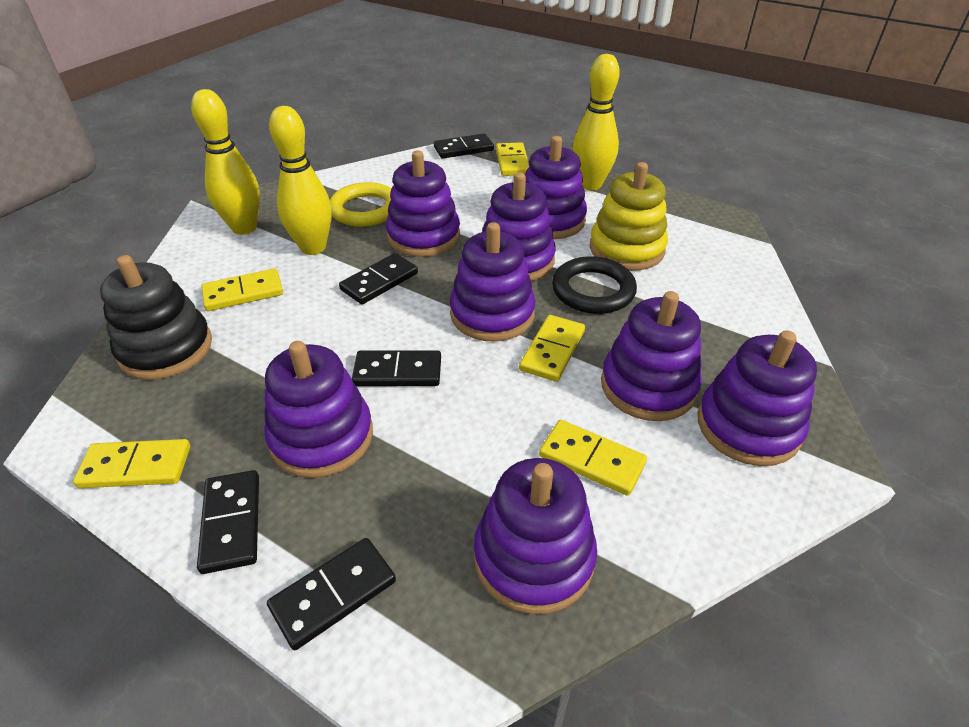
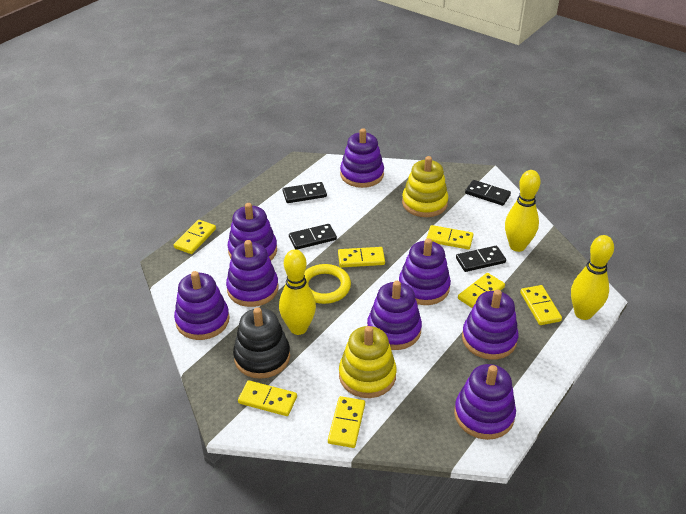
black domino: 5 -> 4
black ring: 1 -> 0
yellow domino: 5 -> 7
yellow stacking toy: 1 -> 2

